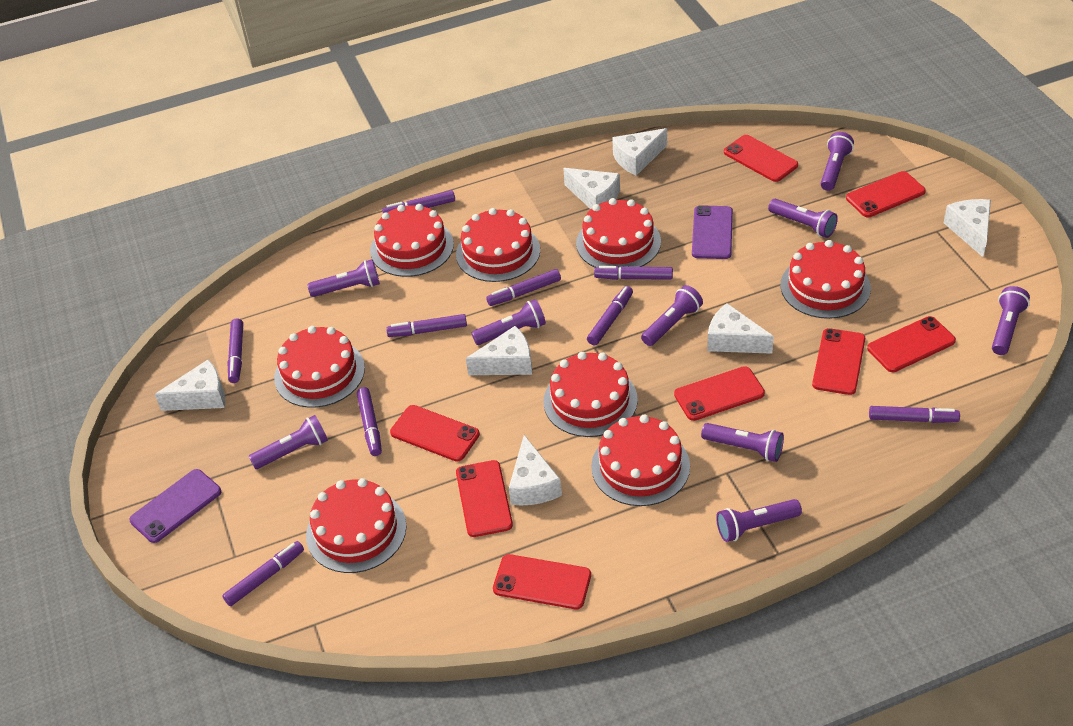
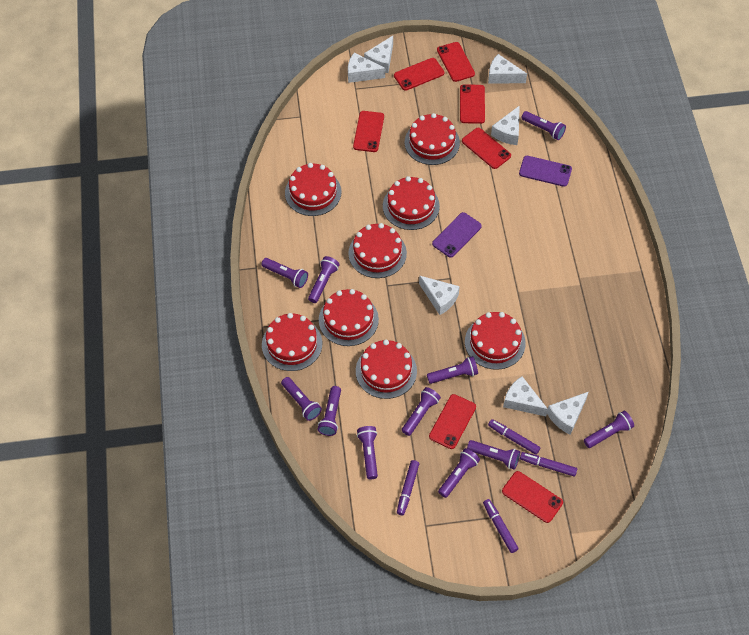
purple flashlight: 9 -> 11
purple marker: 9 -> 4
red phone: 8 -> 7

